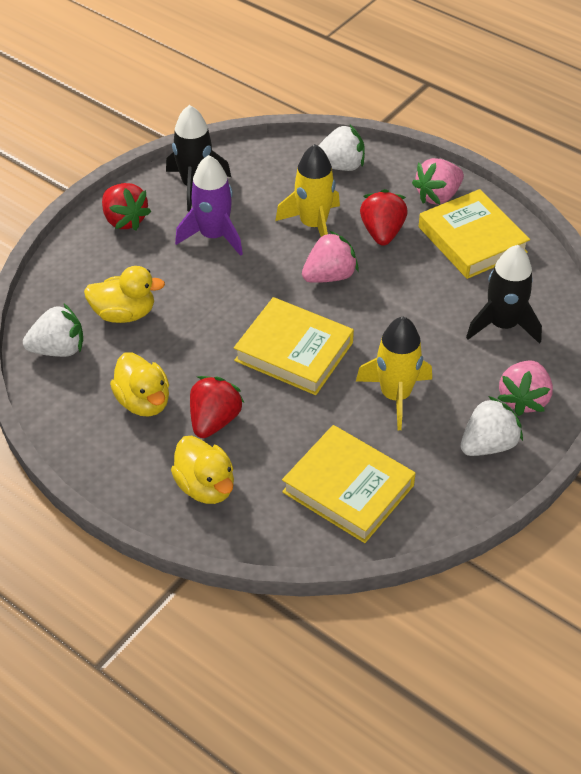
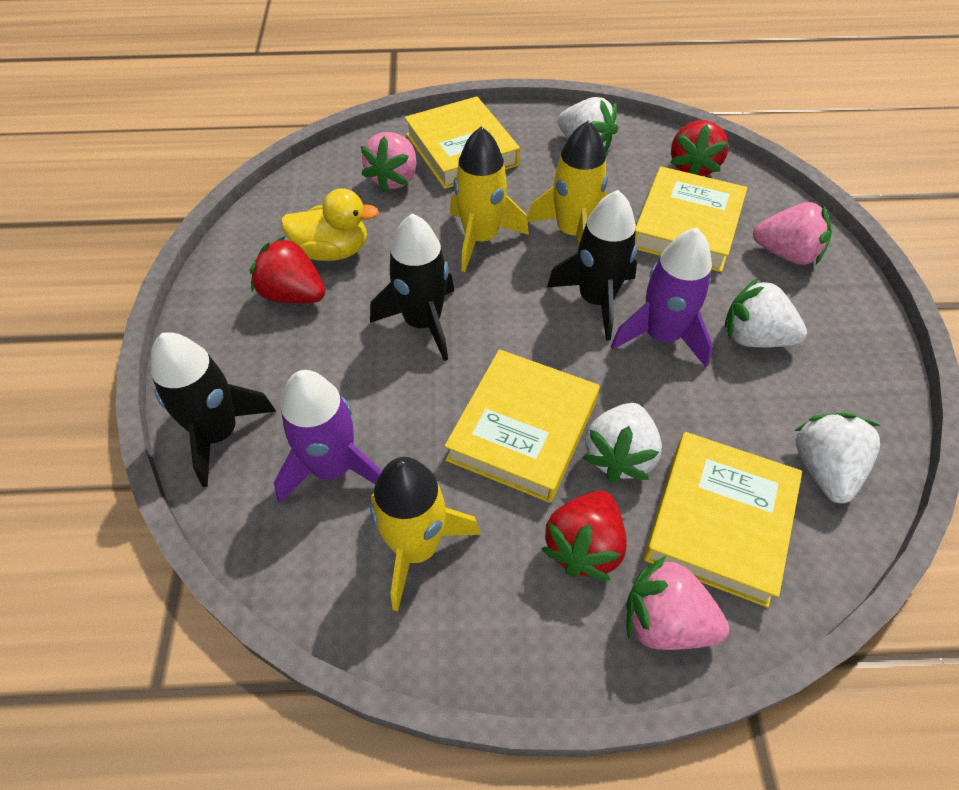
black rocket: 2 -> 3
purple rocket: 1 -> 2
white strawberry: 3 -> 4
yellow book: 3 -> 4
yellow duck: 3 -> 1
yellow rocket: 2 -> 3

